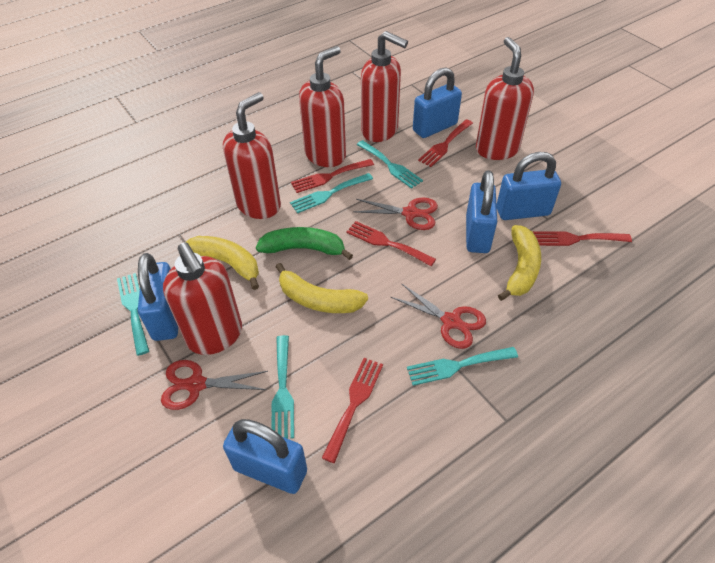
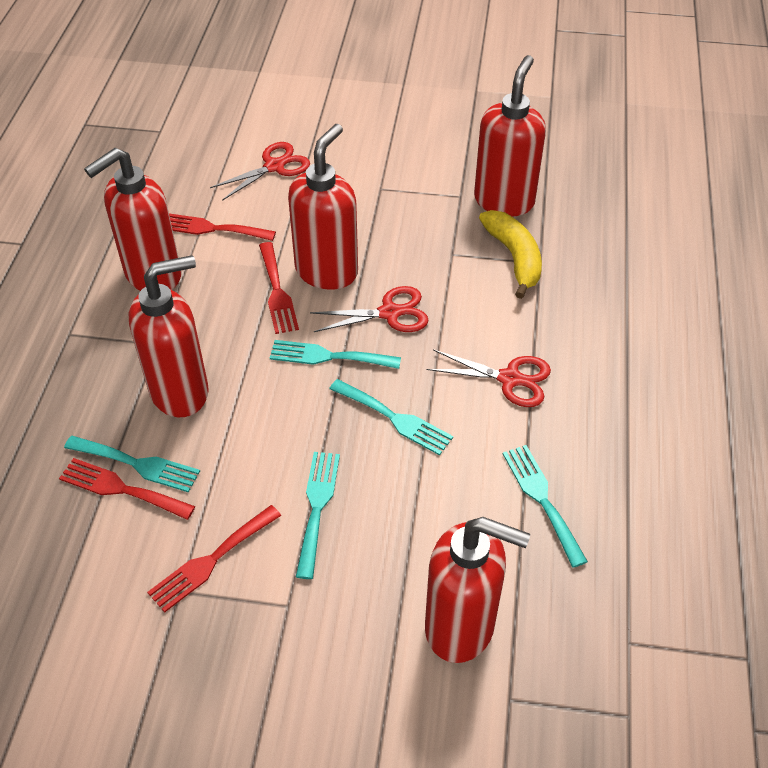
blue padlock: 5 -> 0
green banana: 1 -> 0
red fork: 5 -> 4
yellow banana: 3 -> 1

